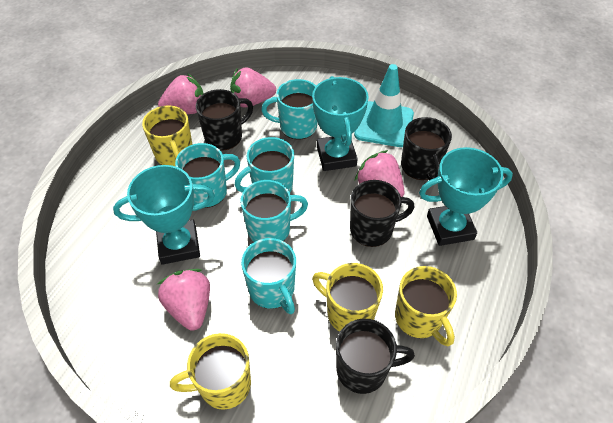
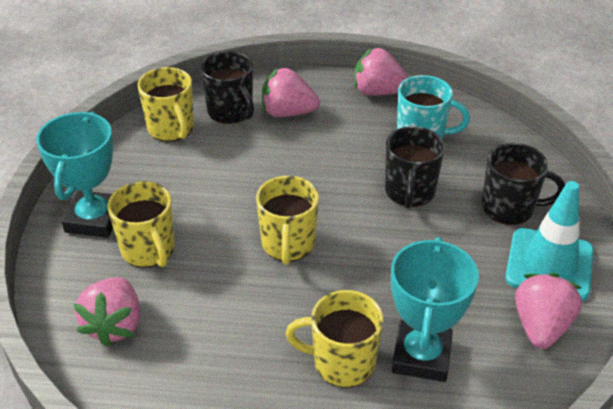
black mug: 4 -> 3
turquoise mug: 5 -> 1
turquoise trophy: 3 -> 2

